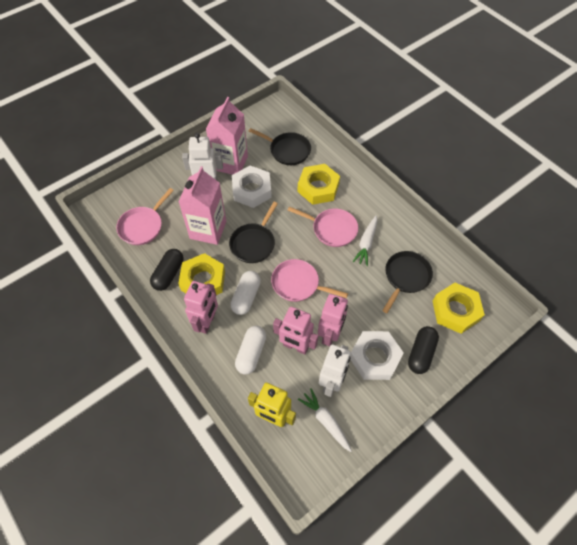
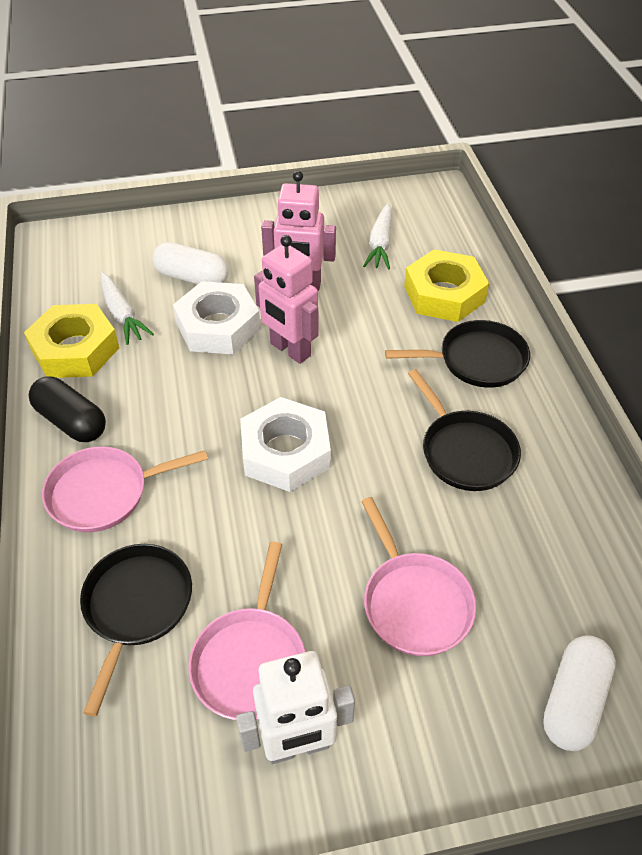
black capsule: 2 -> 1
pink carton: 2 -> 0
pink robot: 3 -> 2
white robot: 2 -> 1
yellow nut: 3 -> 2
yellow robot: 1 -> 0

